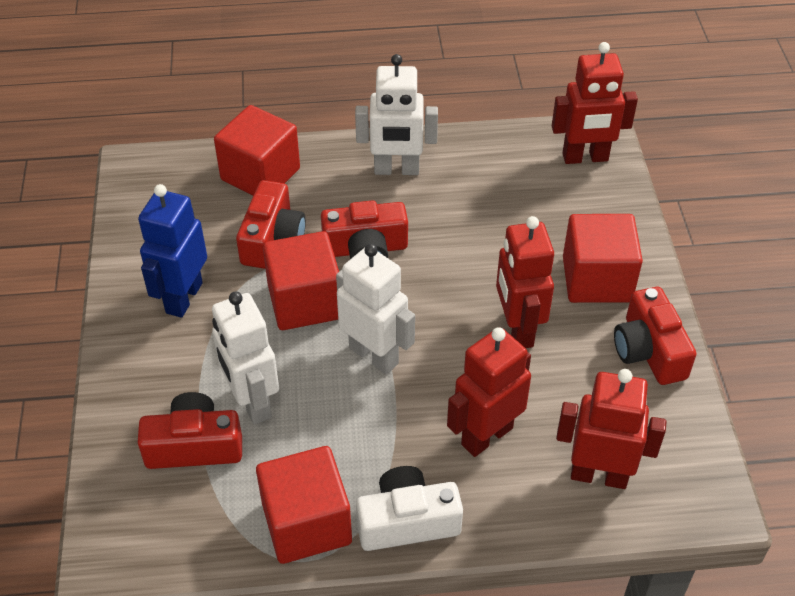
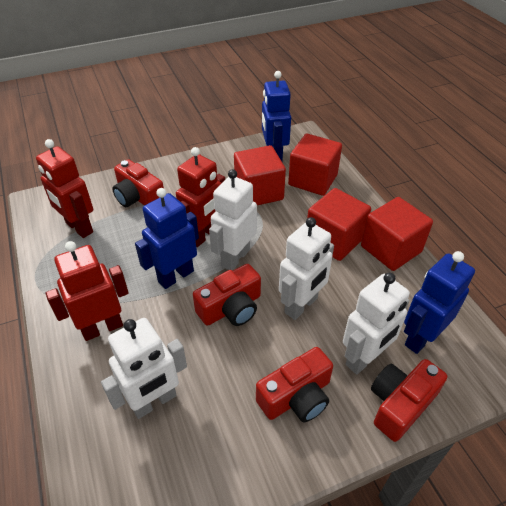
blue robot: 1 -> 3
red robot: 4 -> 3
white camera: 1 -> 0
white robot: 3 -> 4

